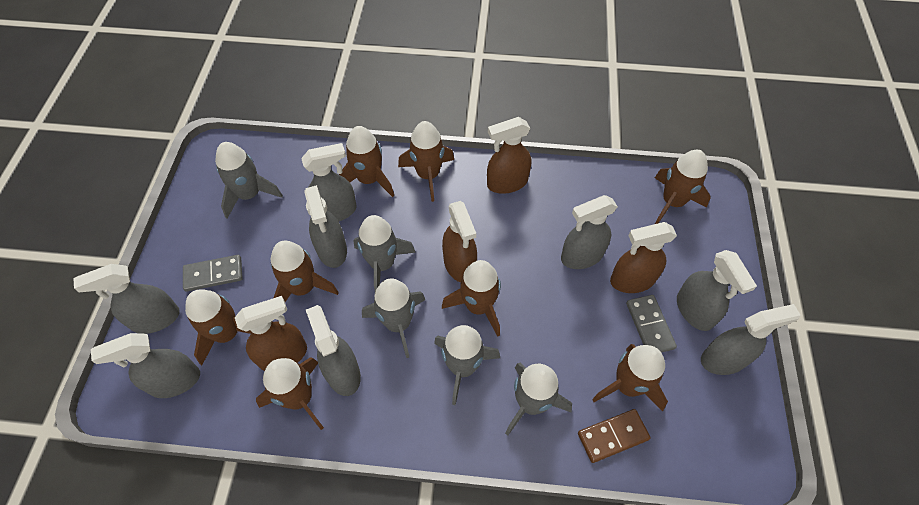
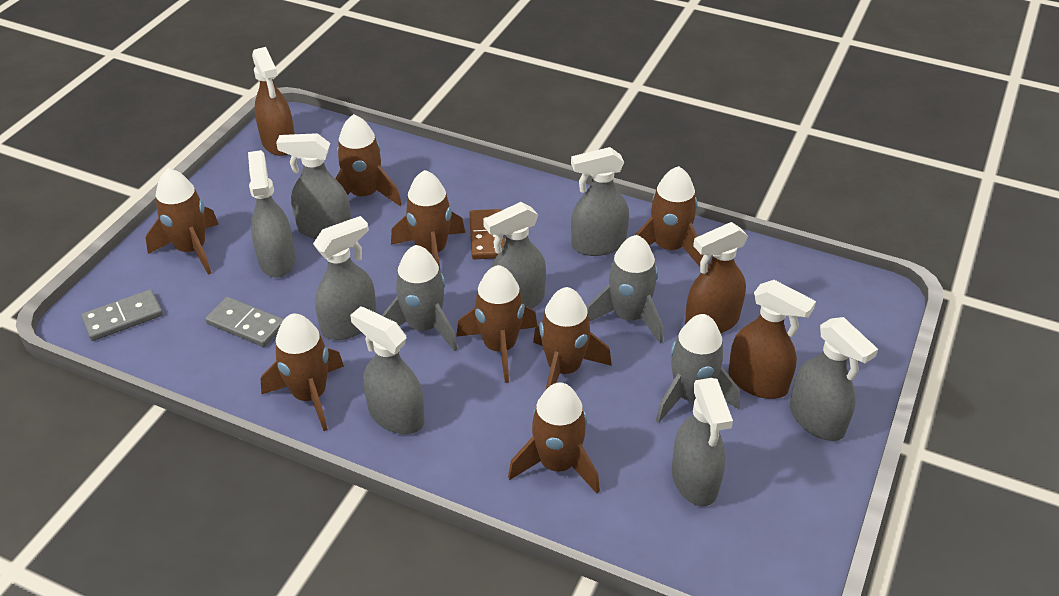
brown spray bottle: 4 -> 3
grey rocket: 5 -> 3

